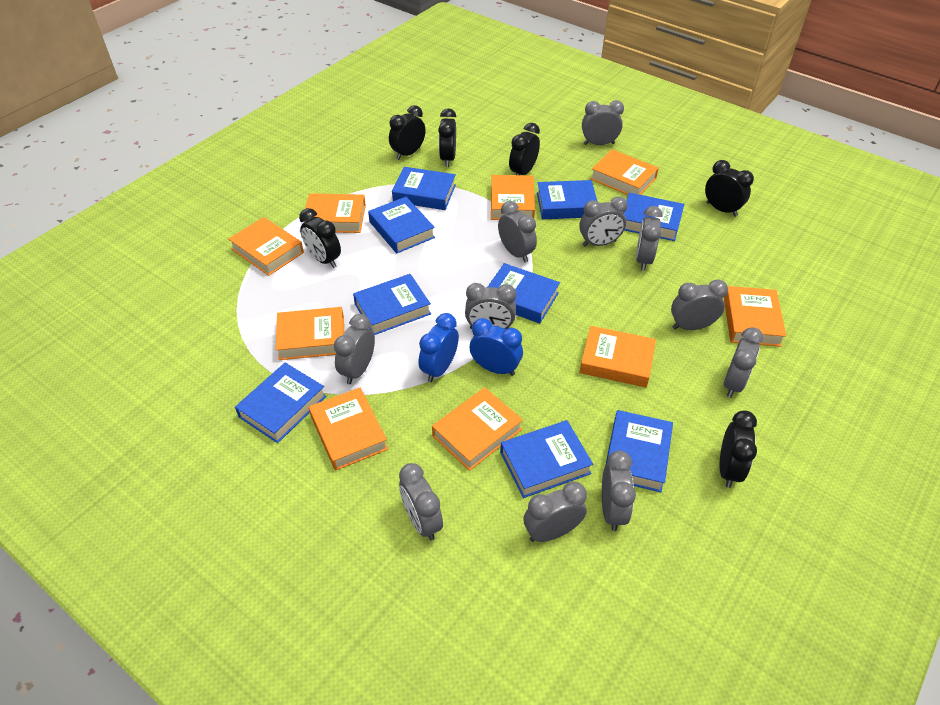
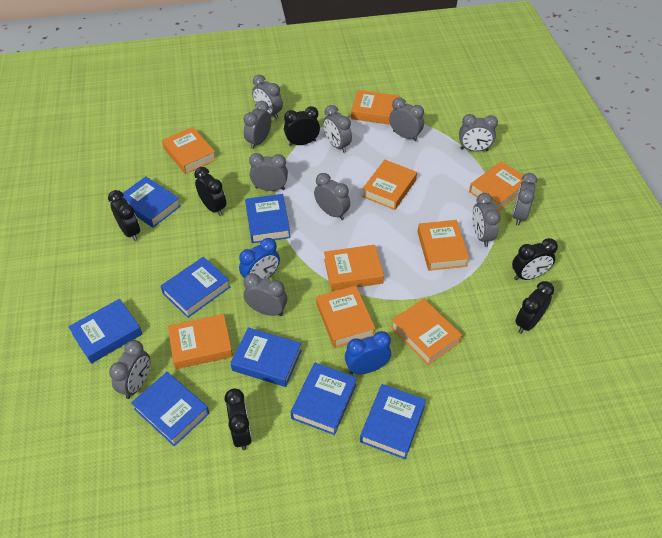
blue book: 9 -> 8

